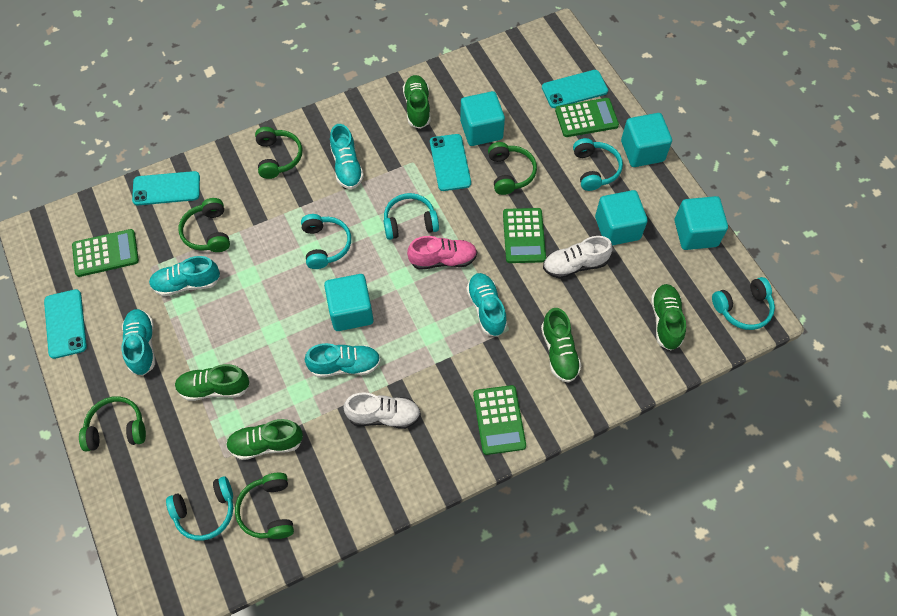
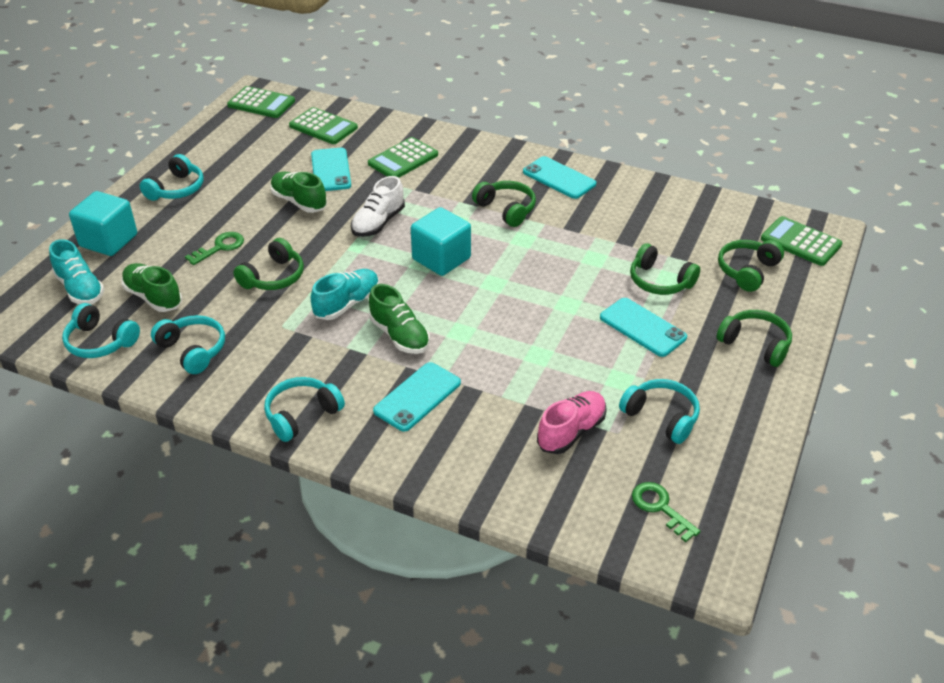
green key: 0 -> 2
green shoe: 5 -> 3
turquoise cube: 5 -> 2
turquoise shoe: 5 -> 2
white shoe: 2 -> 1

